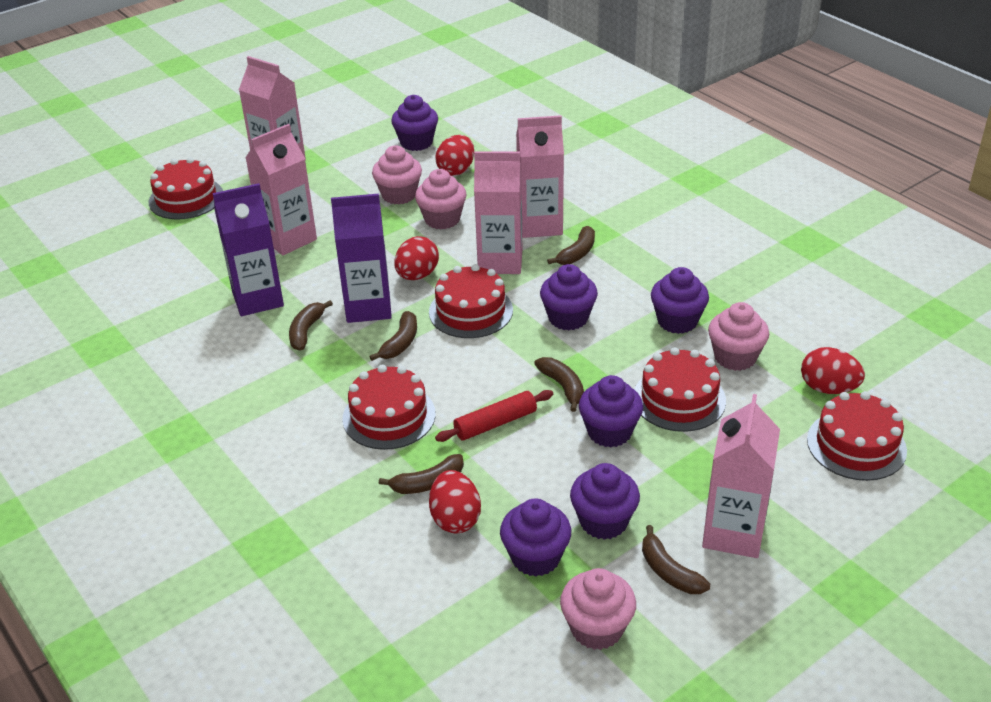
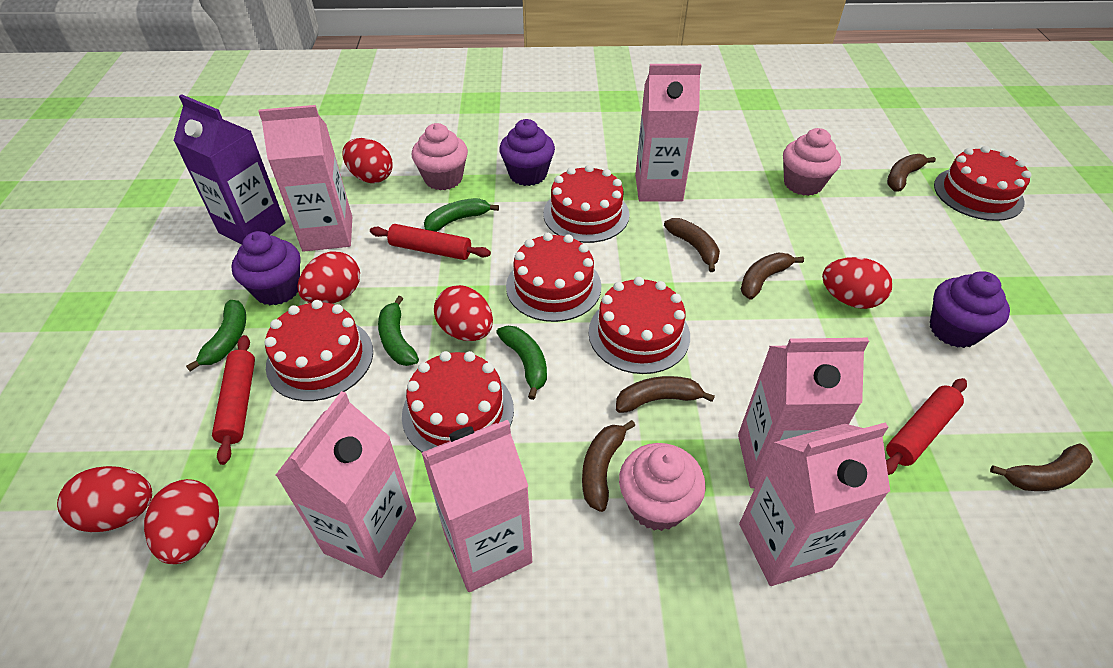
green banana: 0 -> 4
pink carton: 5 -> 6
pink cupcake: 4 -> 3
purple carton: 2 -> 1
purple cupcake: 6 -> 3
red cake: 5 -> 6
red egg: 4 -> 6
red rolling pin: 1 -> 3

